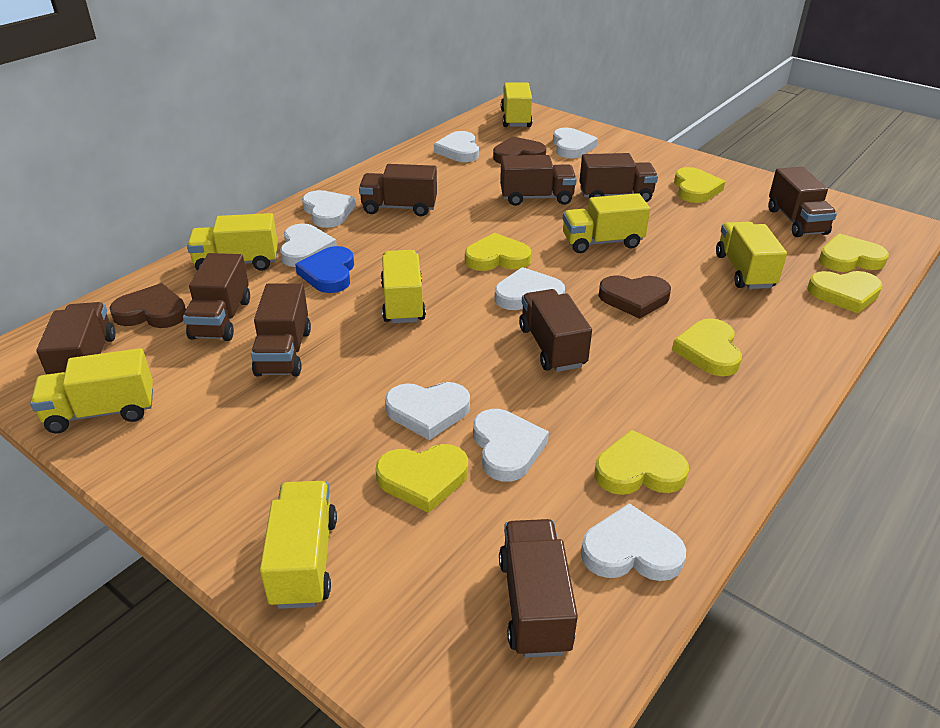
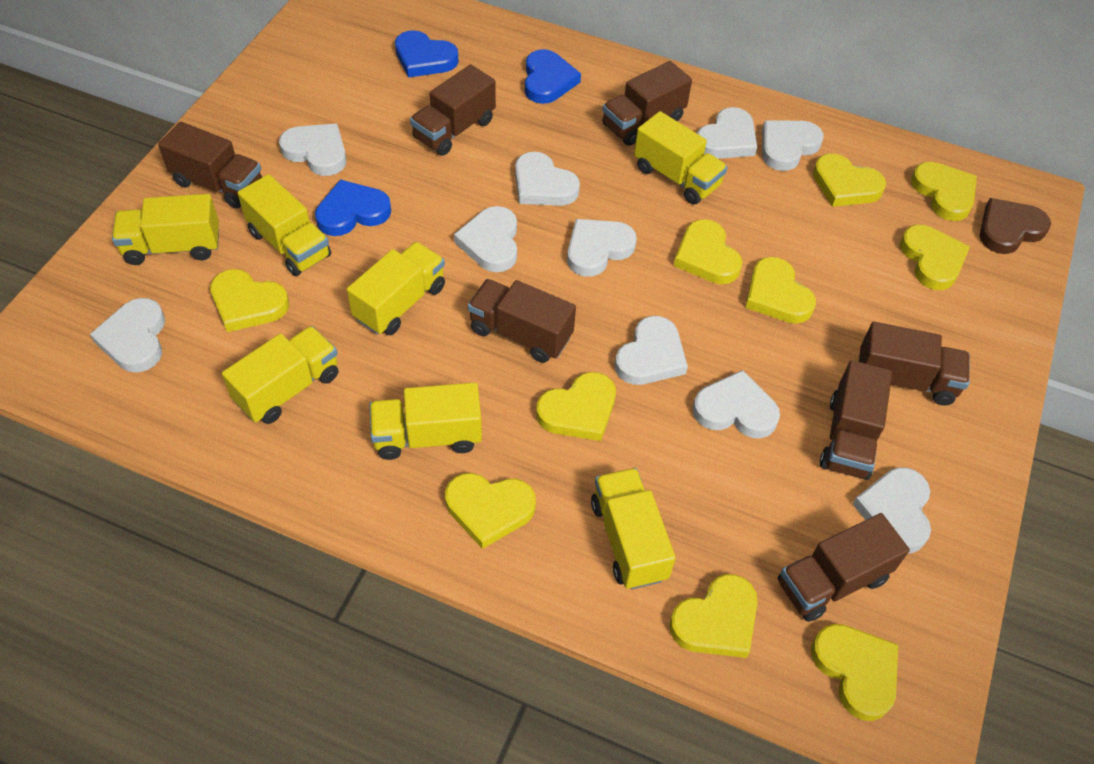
blue heart: 1 -> 3
brown heart: 3 -> 1
brown truck: 9 -> 7
white heart: 8 -> 10
yellow heart: 7 -> 10

